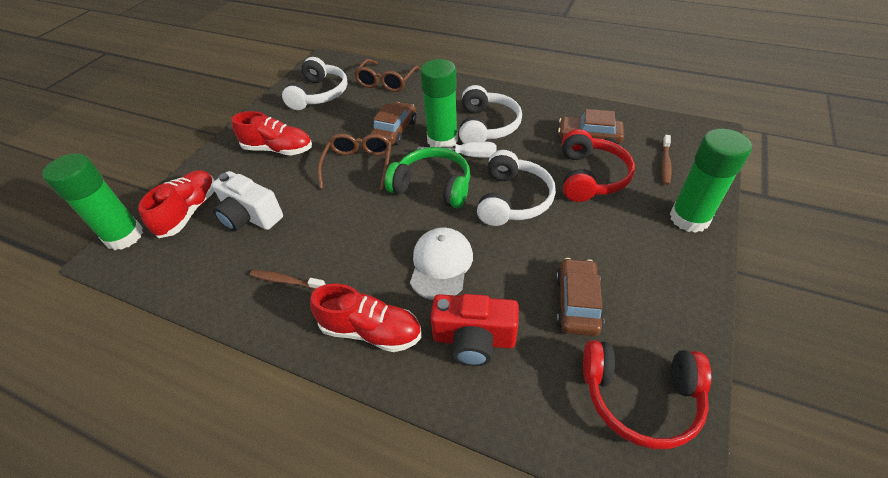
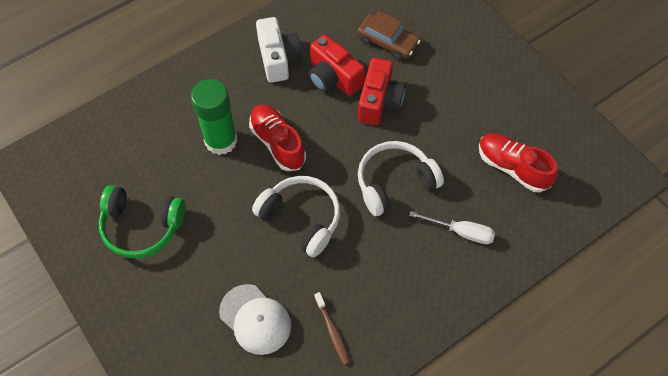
brown car: 3 -> 1
brown glasses: 2 -> 0
brown toothbrush: 2 -> 1
green glue stick: 3 -> 1
red camera: 1 -> 2
red headphones: 2 -> 0
red shoe: 3 -> 2
white headphones: 3 -> 2

